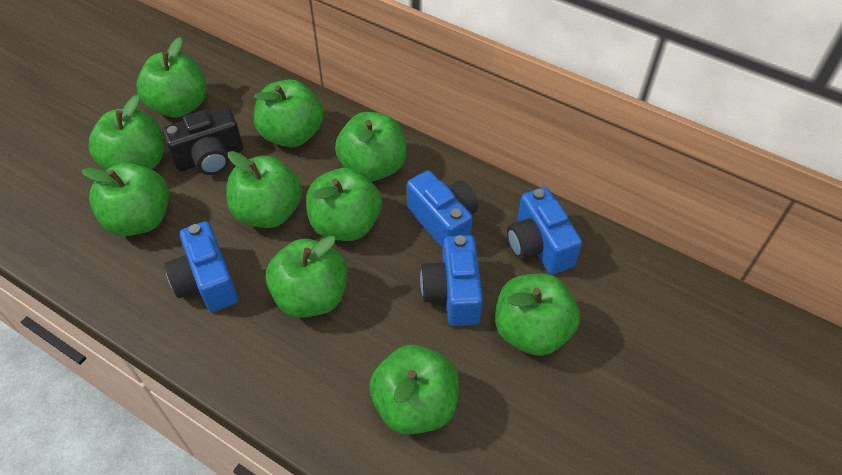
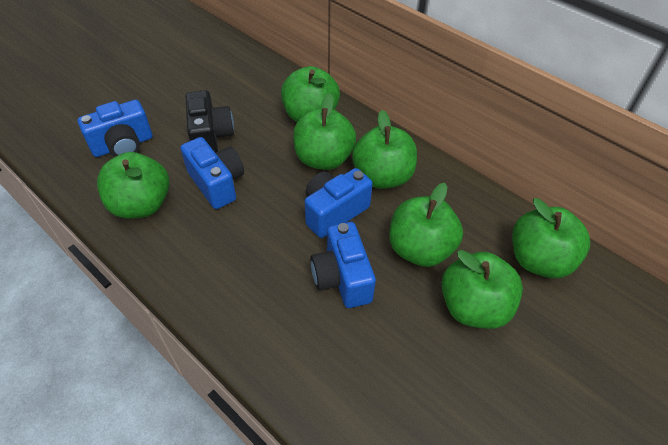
green apple: 10 -> 7

